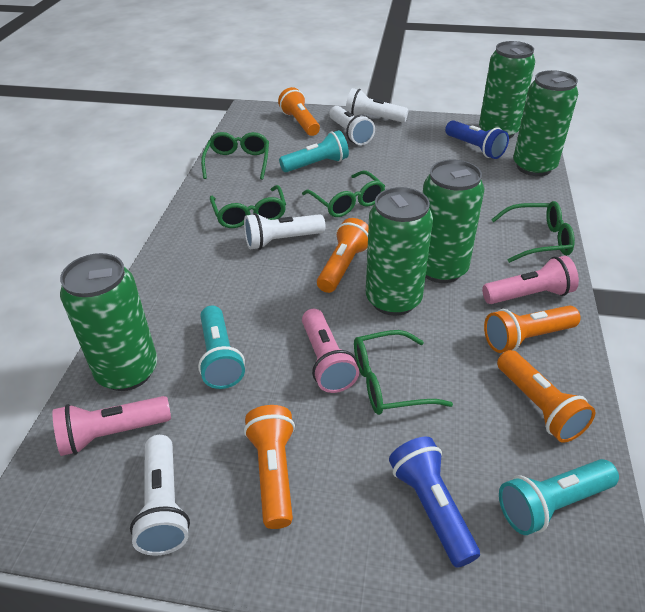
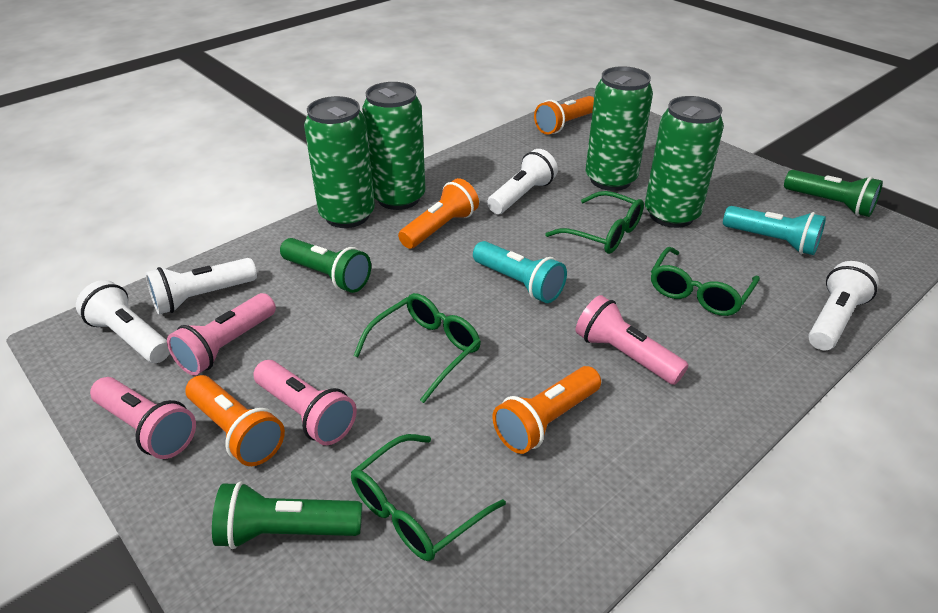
blue flashlight: 2 -> 0
green can: 5 -> 4
green flashlight: 0 -> 3
green glasses: 5 -> 4
orange flashlight: 5 -> 4
pink flashlight: 3 -> 4
turquoise flashlight: 3 -> 2

